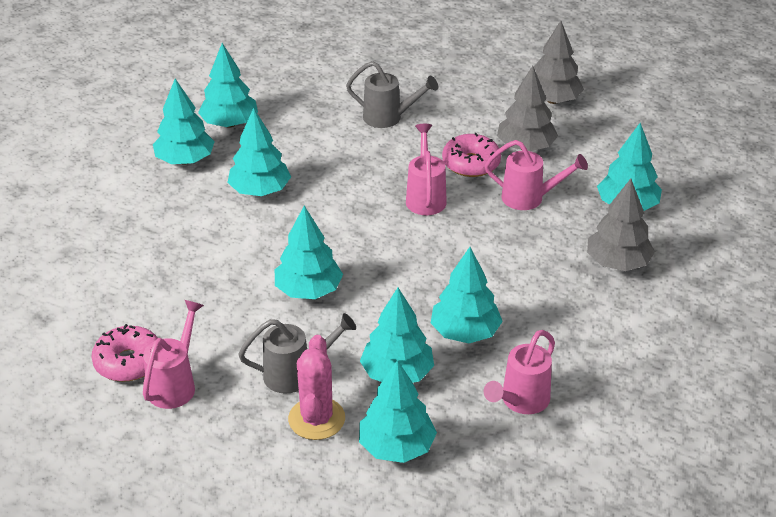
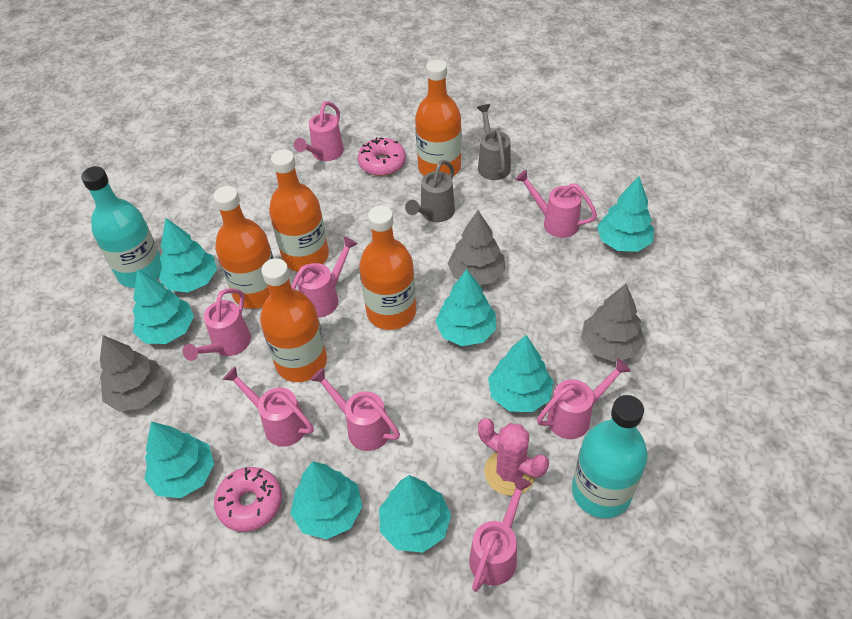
orange bottle: 0 -> 5
pink watering can: 4 -> 8
turquoise bottle: 0 -> 2

